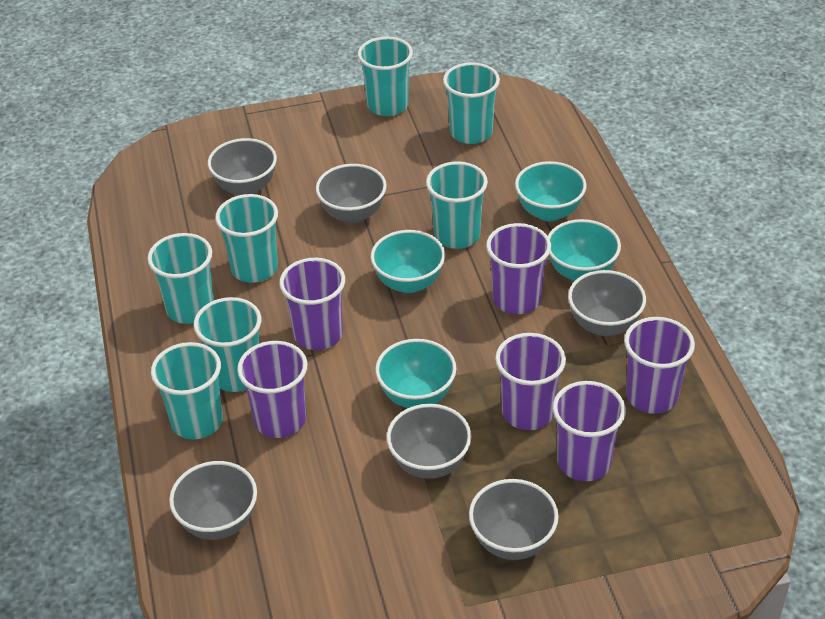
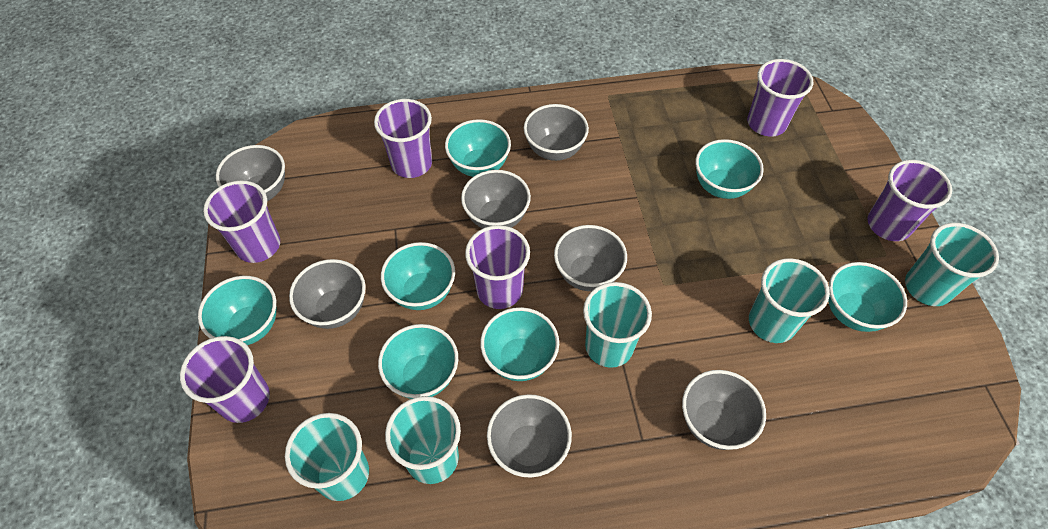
grey bowl: 6 -> 7
turquoise bowl: 4 -> 7
turquoise cup: 7 -> 5

